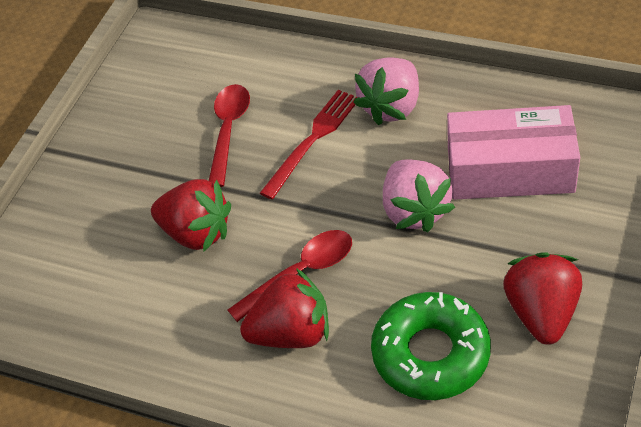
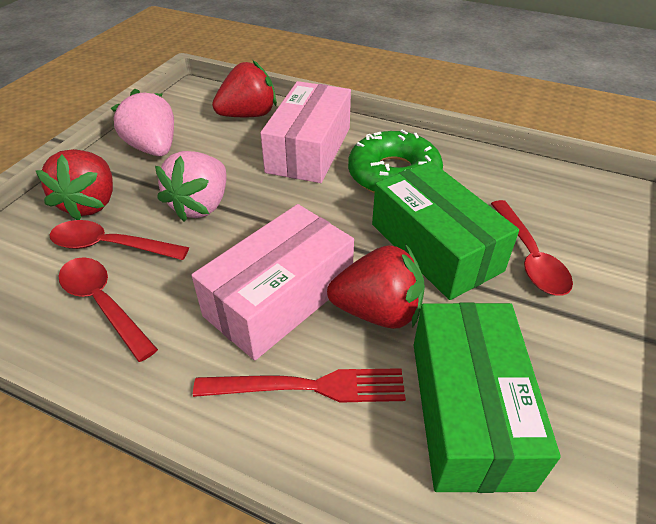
green box: 0 -> 2
pink box: 1 -> 2
red spoon: 2 -> 3

